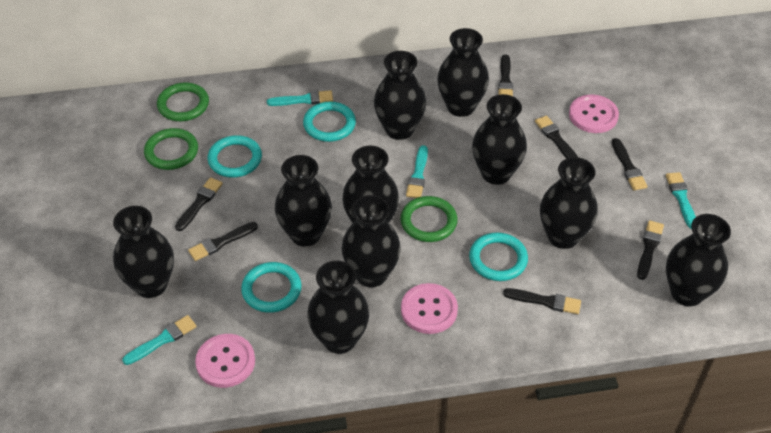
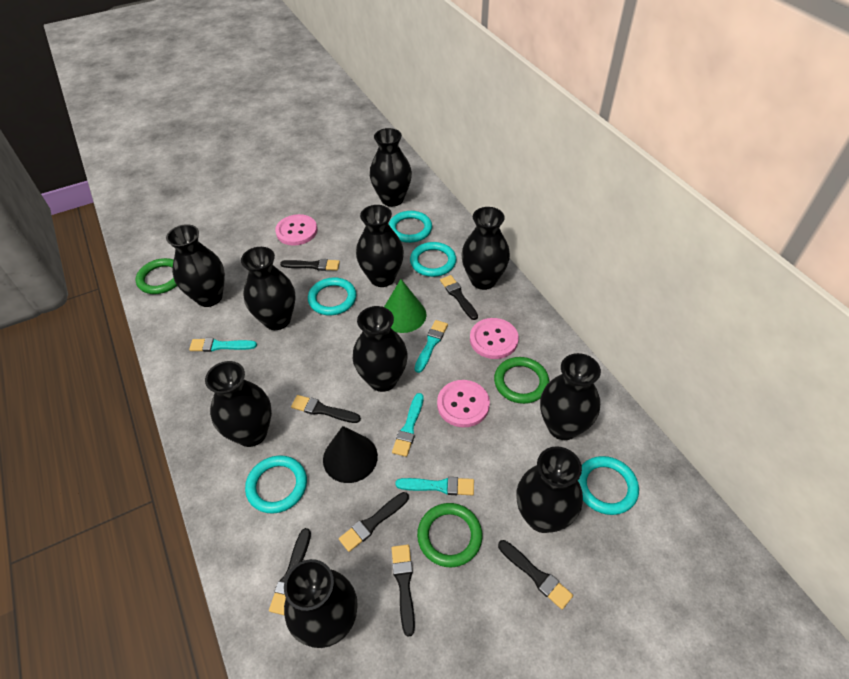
black cone: 0 -> 1
green cone: 0 -> 1
turquoise ring: 4 -> 5

